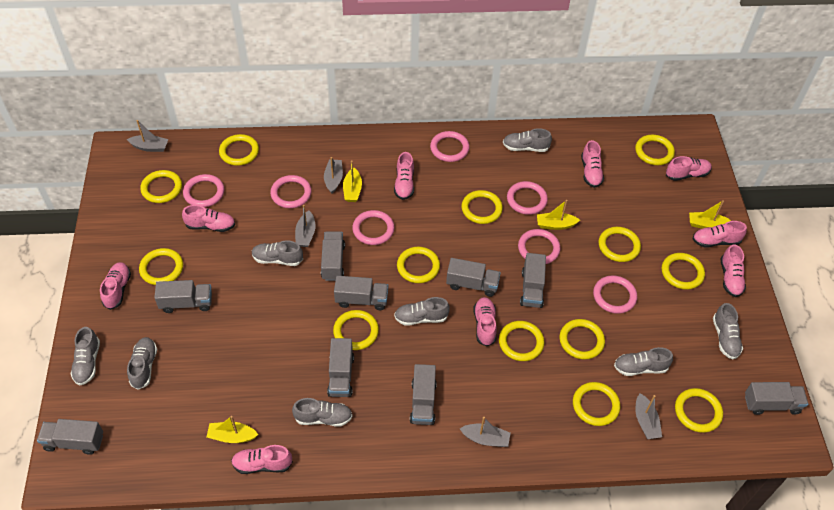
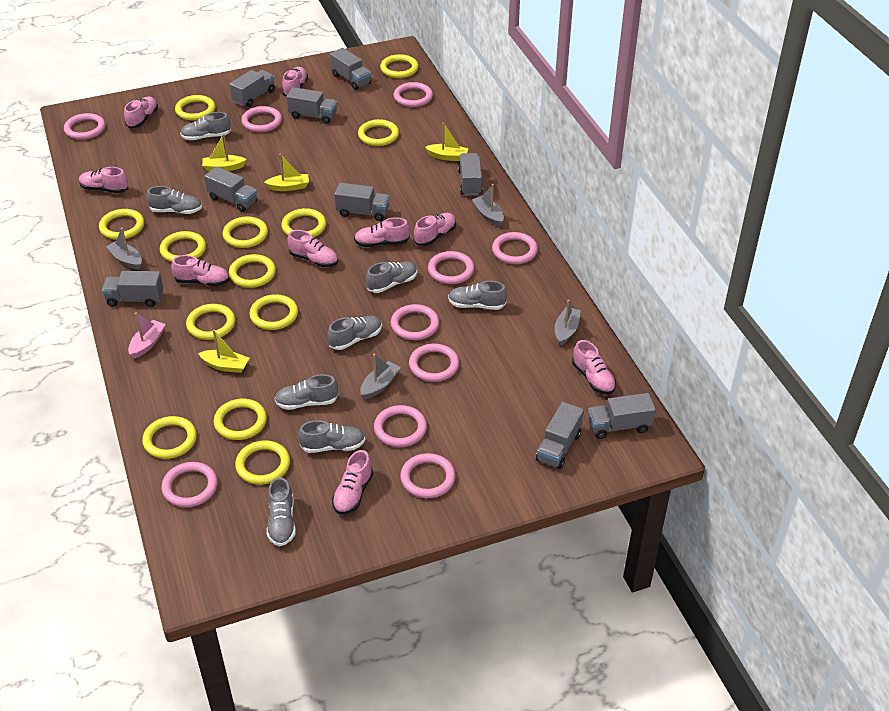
grey boat: 5 -> 4
pink boat: 0 -> 1
pink ring: 7 -> 10

